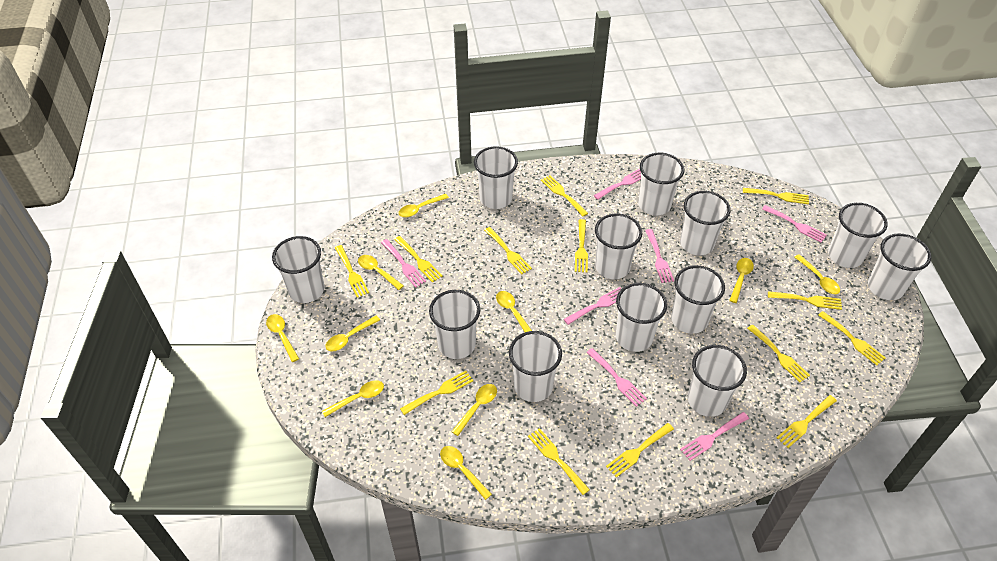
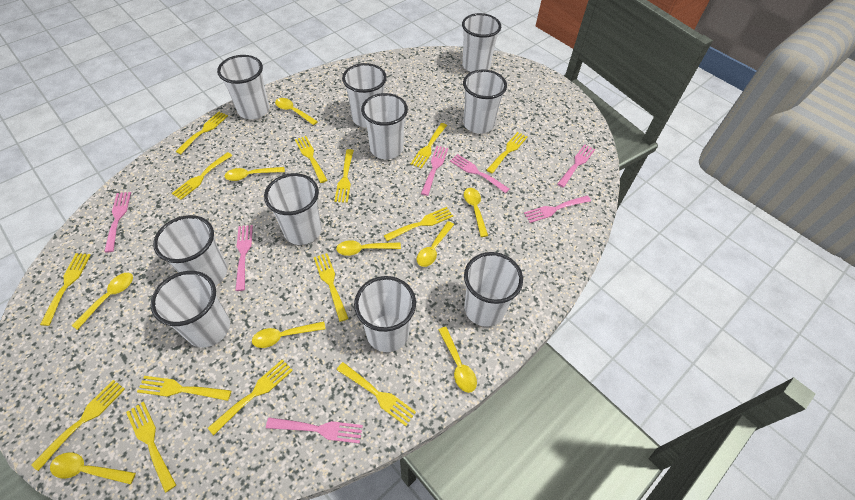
white cup: 12 -> 10
yellow fork: 13 -> 14
yellow spoon: 10 -> 9

